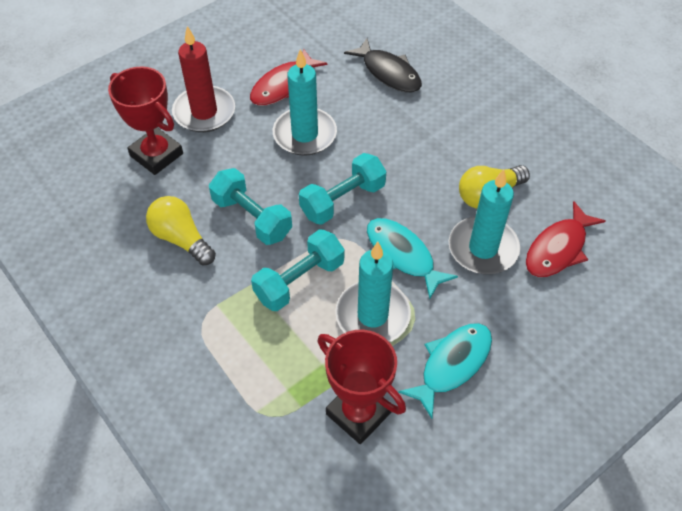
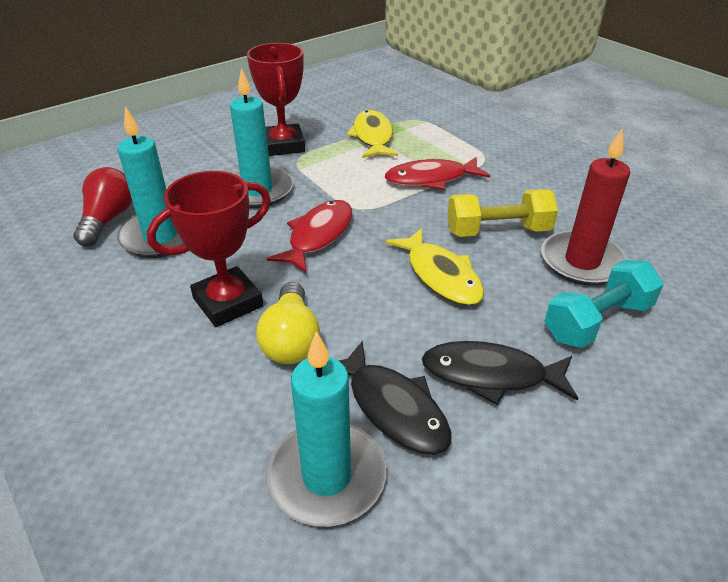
black fish: 1 -> 2
red light bulb: 0 -> 1
turquoise dumbbell: 3 -> 1
turquoise fish: 2 -> 0
yellow dumbbell: 0 -> 1
yellow fish: 0 -> 2
yellow light bulb: 2 -> 1

